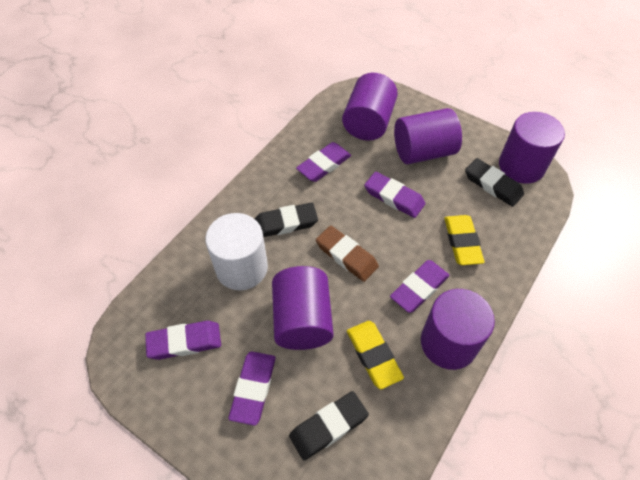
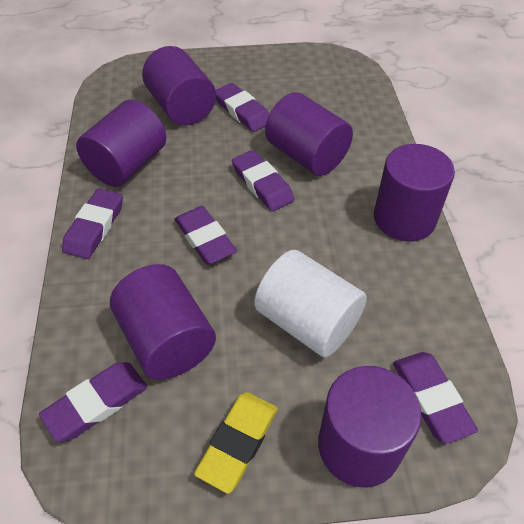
black eraser: 3 -> 0
brown eraser: 1 -> 0
purple cylinder: 5 -> 6
purple eraser: 5 -> 6
yellow eraser: 2 -> 1

